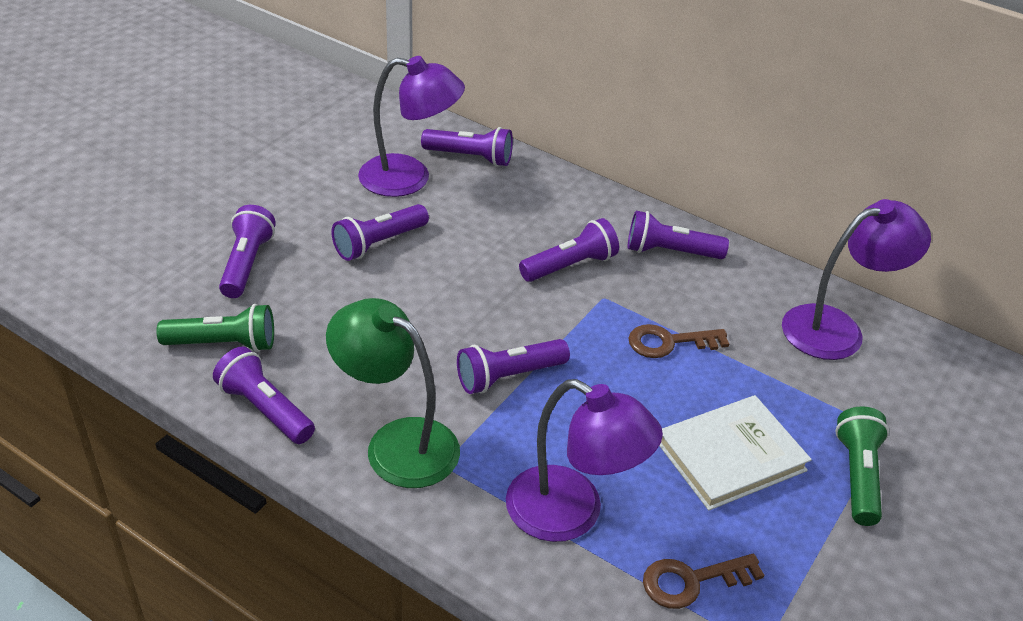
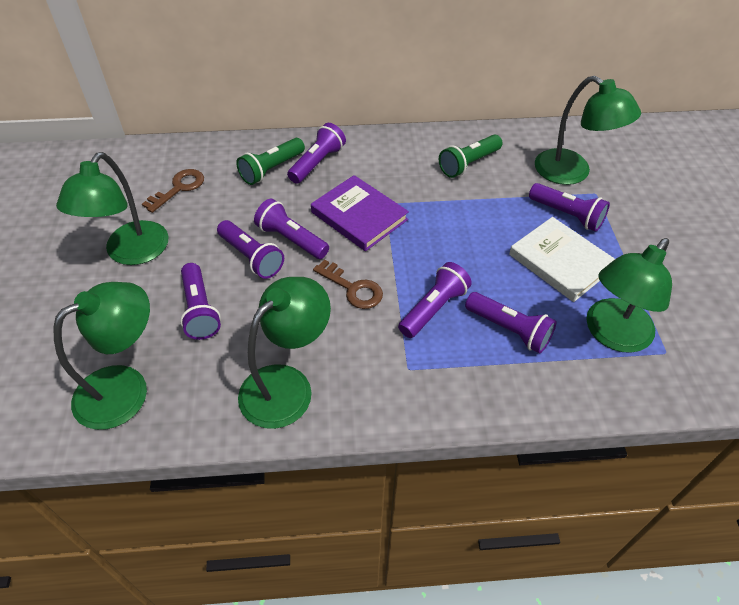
green lamp: 1 -> 5
purple book: 0 -> 1
purple lamp: 3 -> 0

